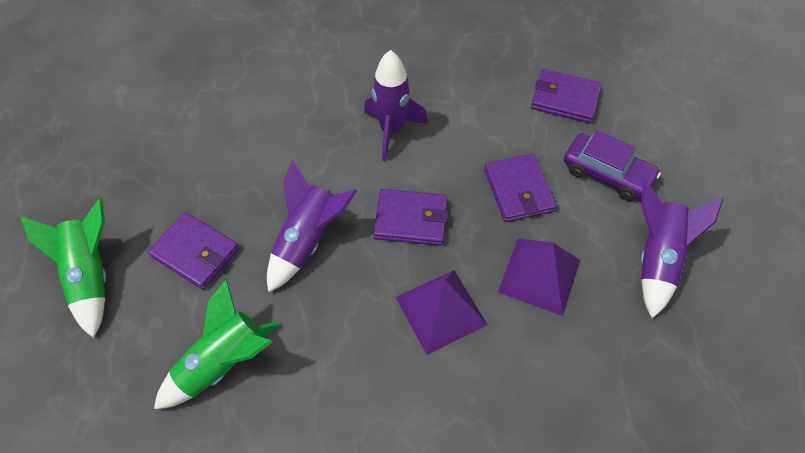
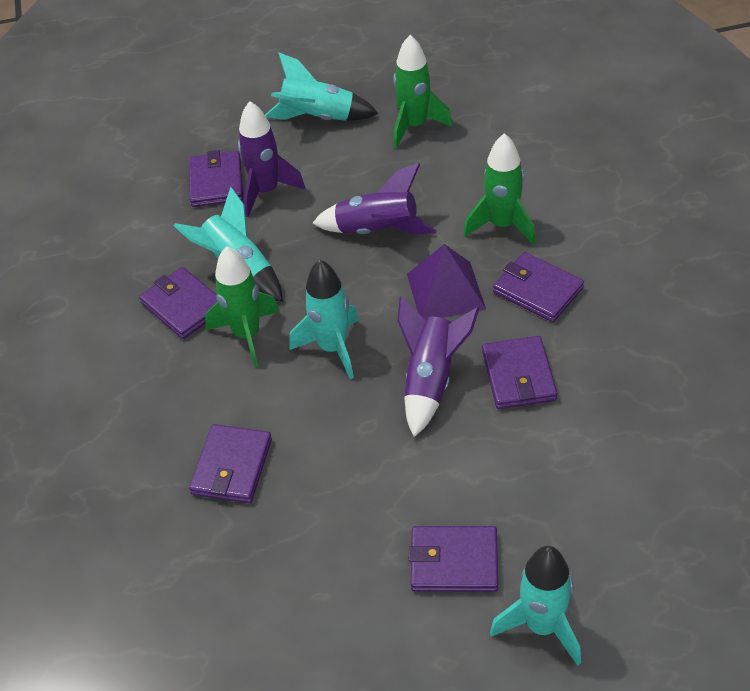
green rocket: 2 -> 3
purple car: 1 -> 0
purple pyramid: 2 -> 1
purple wallet: 4 -> 6
turquoise rocket: 0 -> 4

